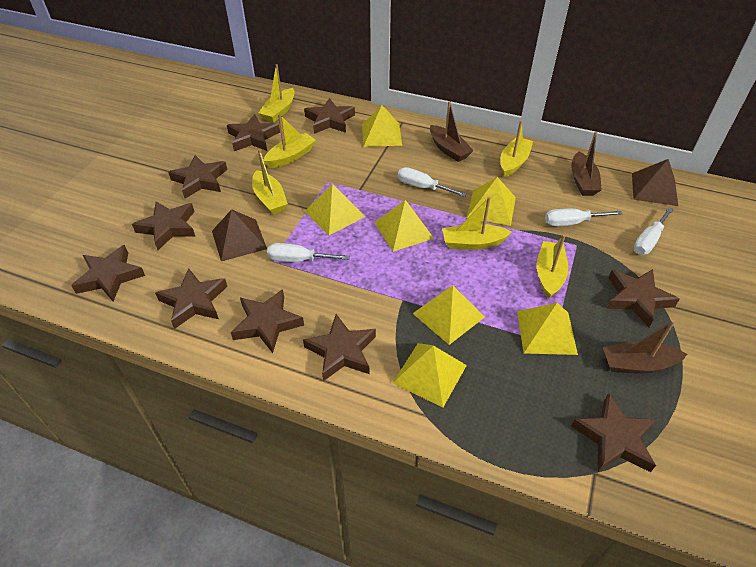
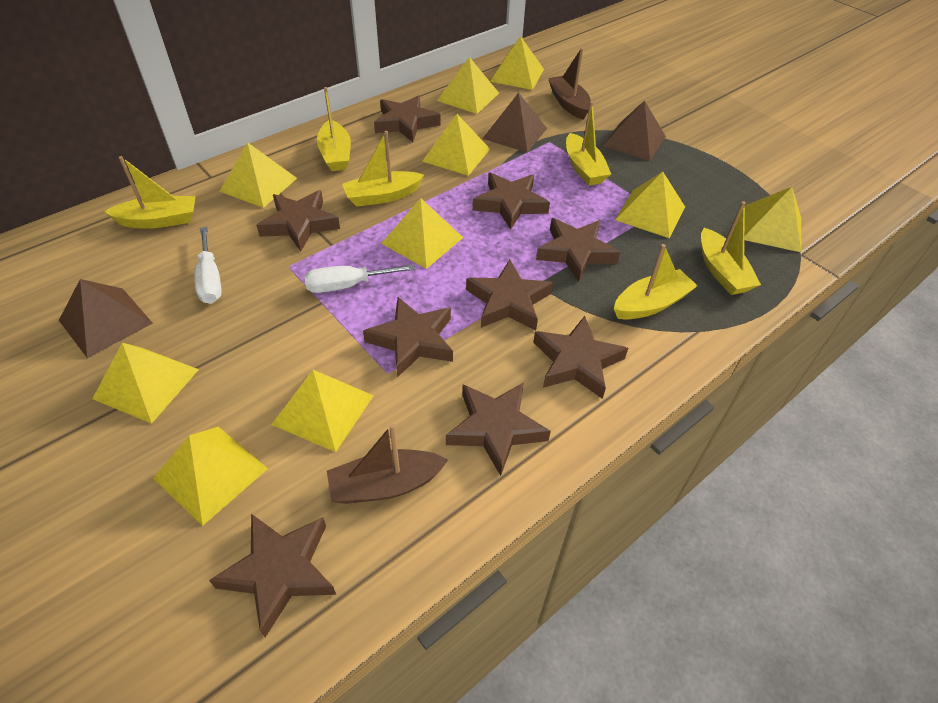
brown boat: 3 -> 2
brown pyramid: 2 -> 3
brown star: 10 -> 9
white screwdriver: 4 -> 2
yellow pyramid: 7 -> 10

